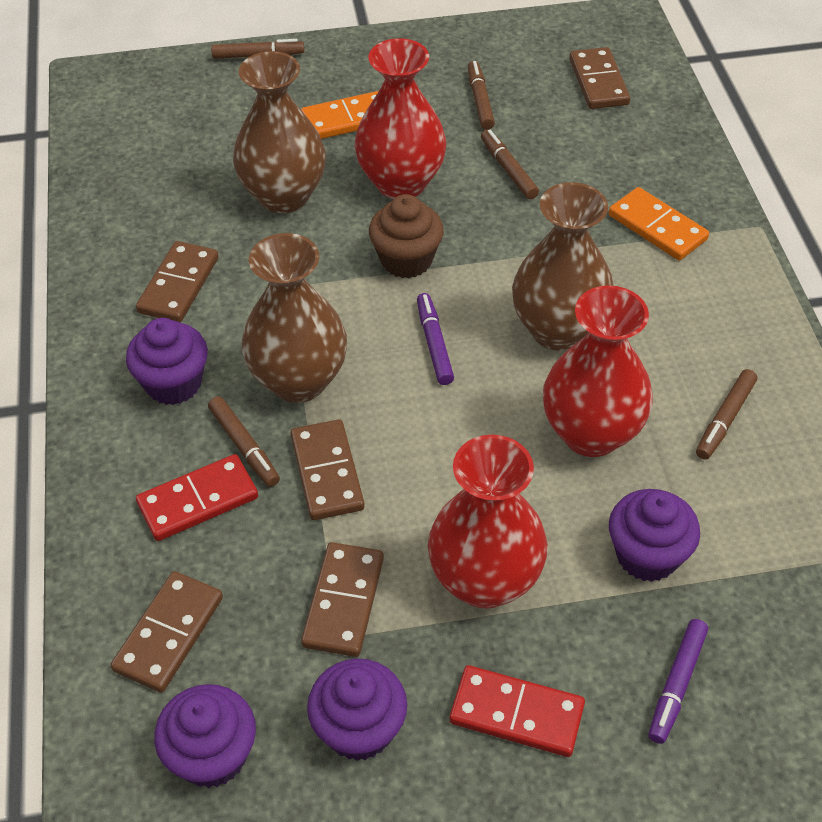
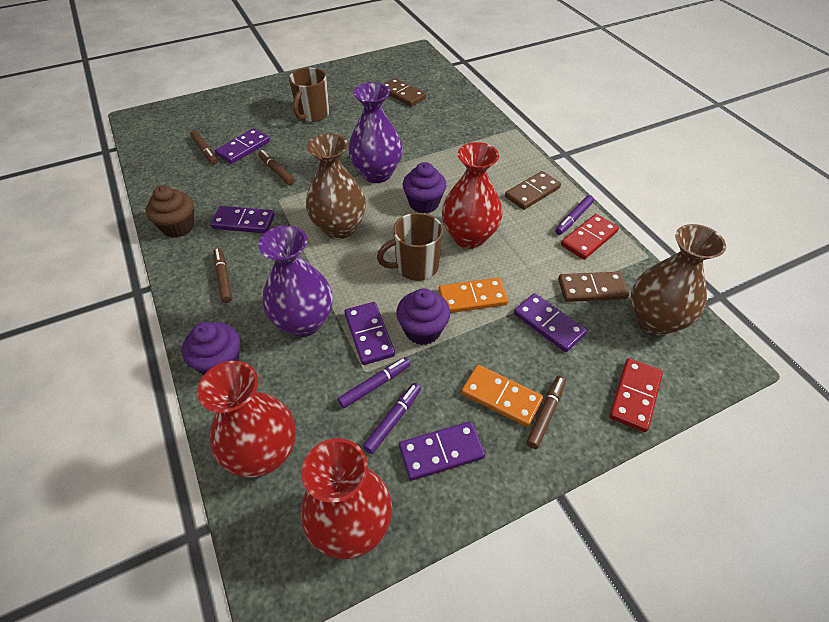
brown domino: 5 -> 3
brown marker: 5 -> 4
brown mug: 0 -> 2
brown vase: 3 -> 2
purple cupcake: 4 -> 3
purple domino: 0 -> 5
purple marker: 2 -> 3
purple vase: 0 -> 2

